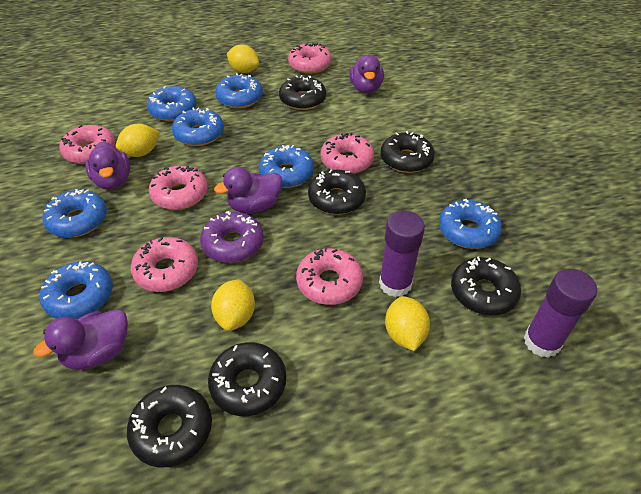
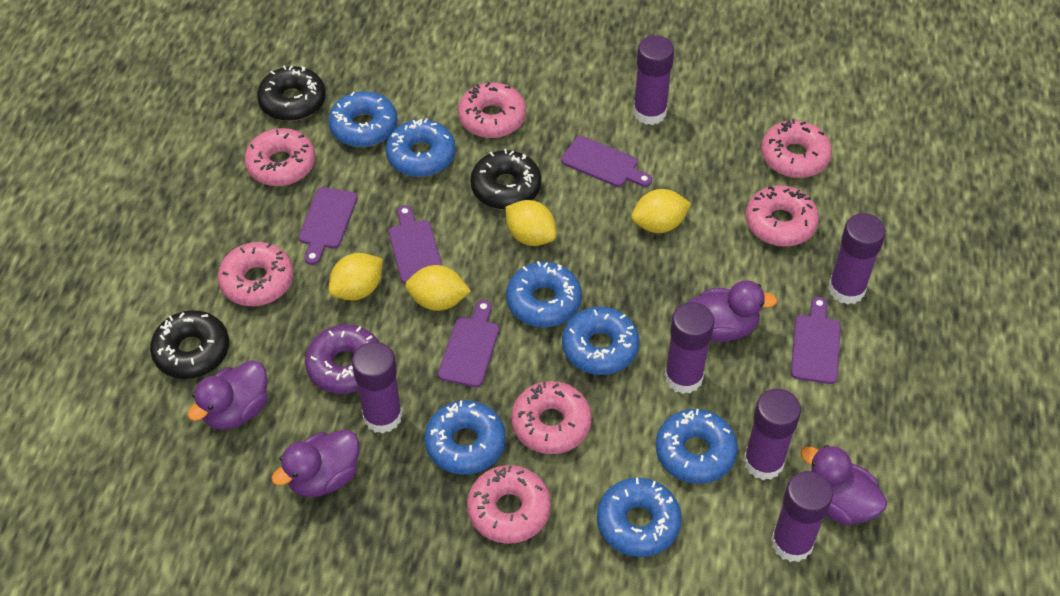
black donut: 6 -> 3
pink donut: 6 -> 7
purple cutting board: 0 -> 5
purple glue stick: 2 -> 6

